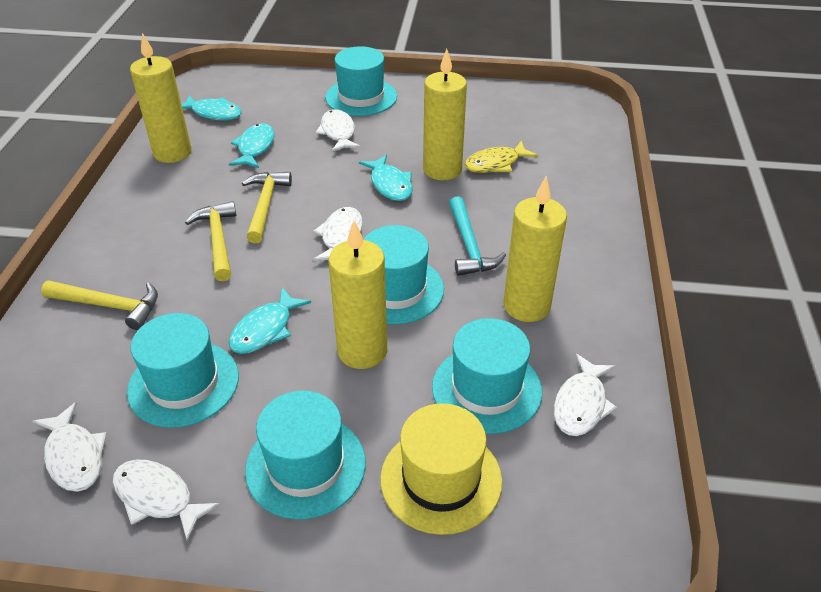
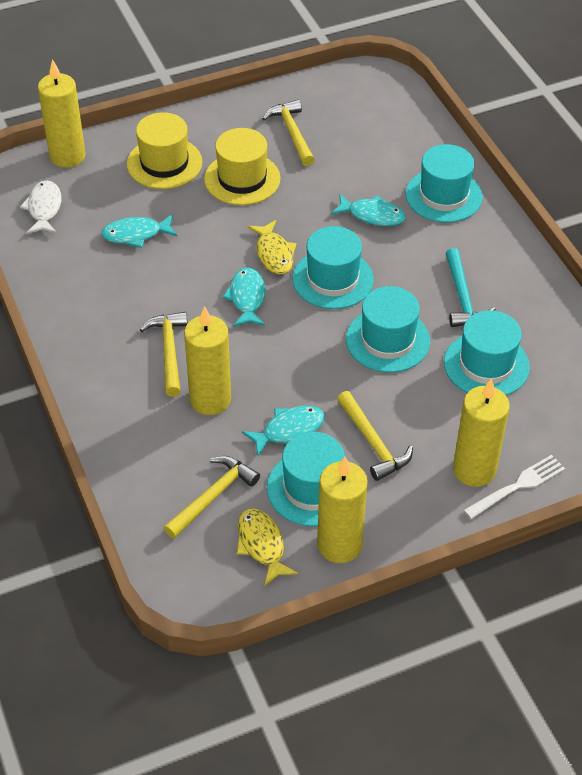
white fish: 5 -> 1
white fork: 0 -> 1
yellow fish: 1 -> 2
yellow hammer: 3 -> 4
yellow hat: 1 -> 2

